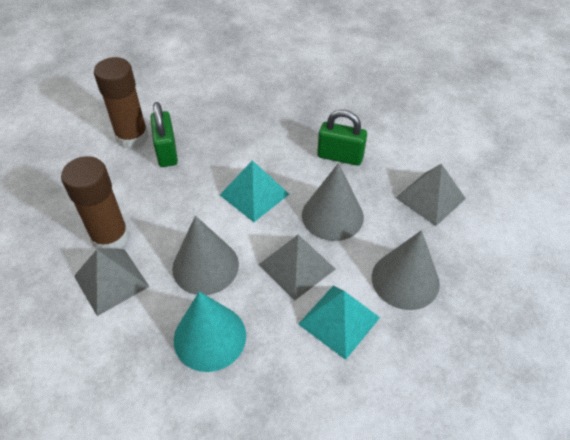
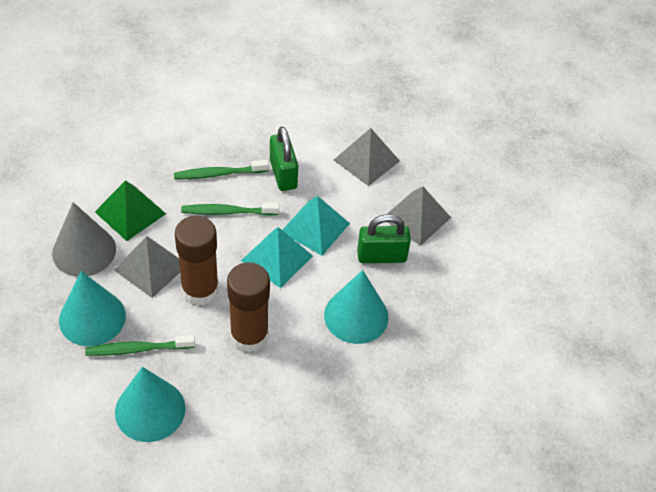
green pyramid: 0 -> 1
green toothbrush: 0 -> 3
grey cone: 3 -> 1
turquoise cone: 1 -> 3

